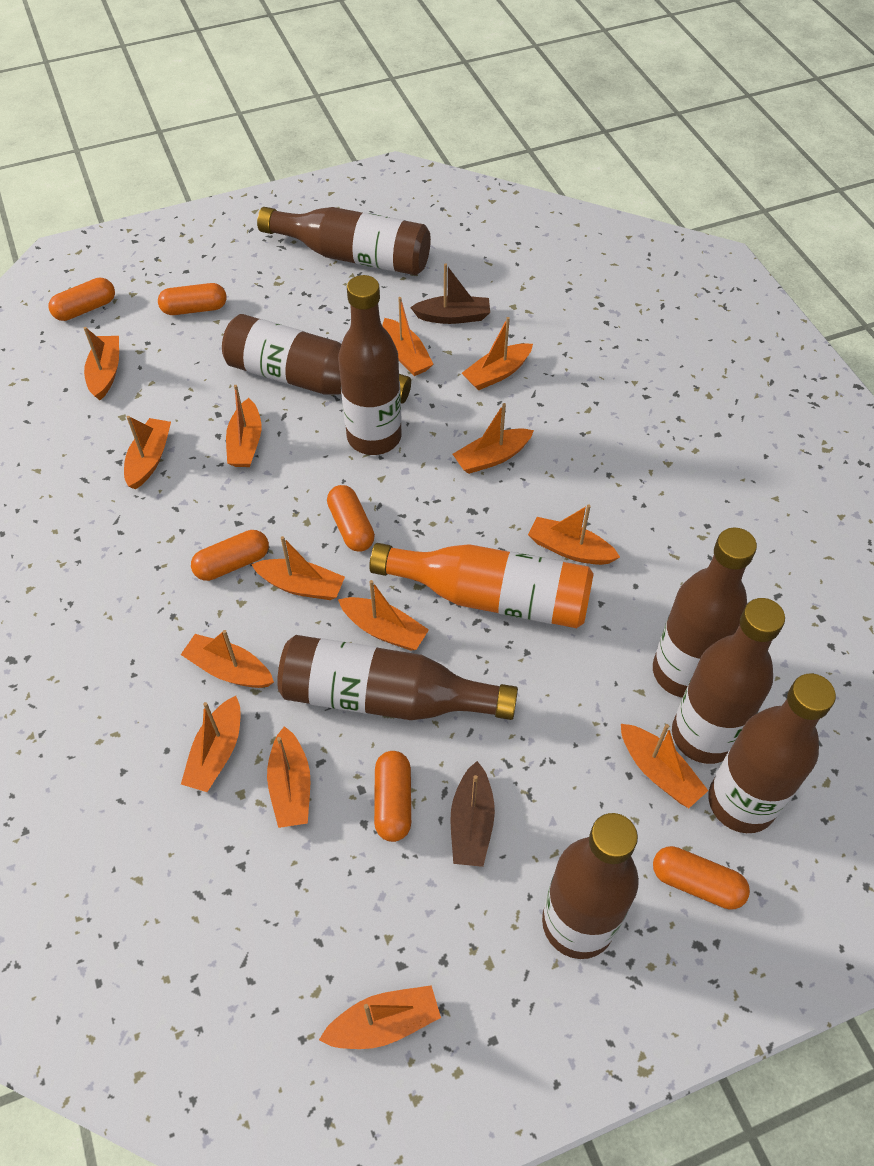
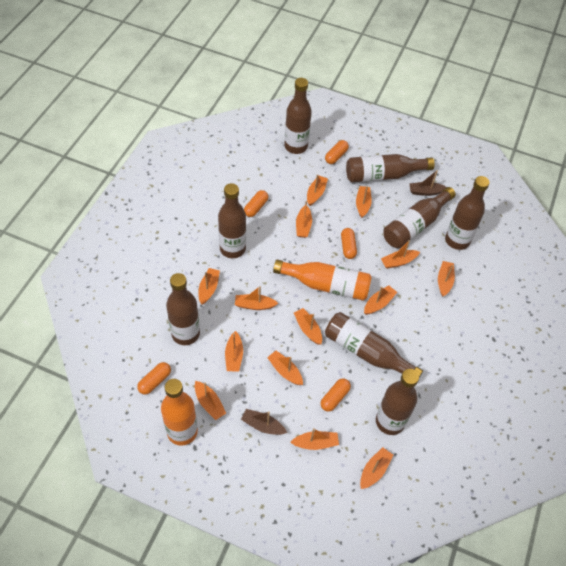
orange bottle: 1 -> 2
orange capsule: 6 -> 5

